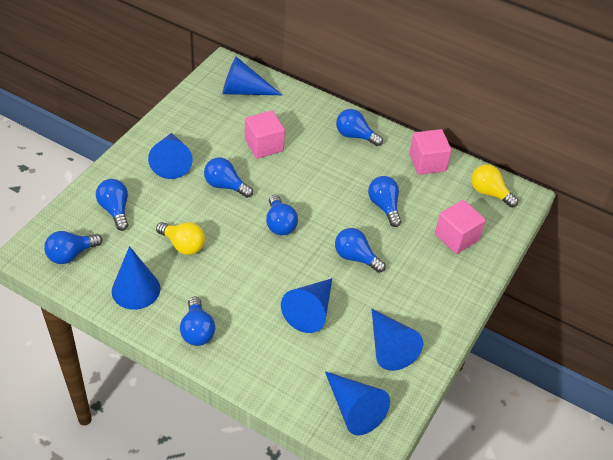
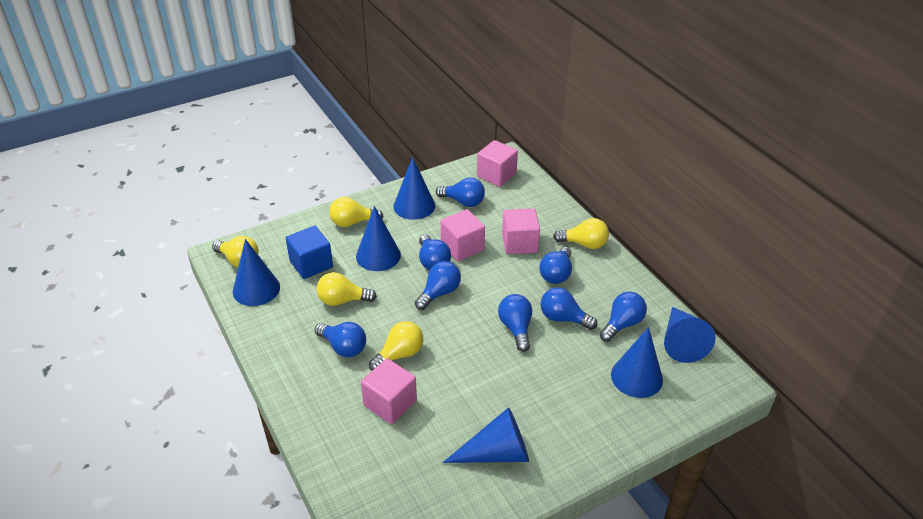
blue cube: 0 -> 1
pink cube: 3 -> 4
yellow light bulb: 2 -> 5

